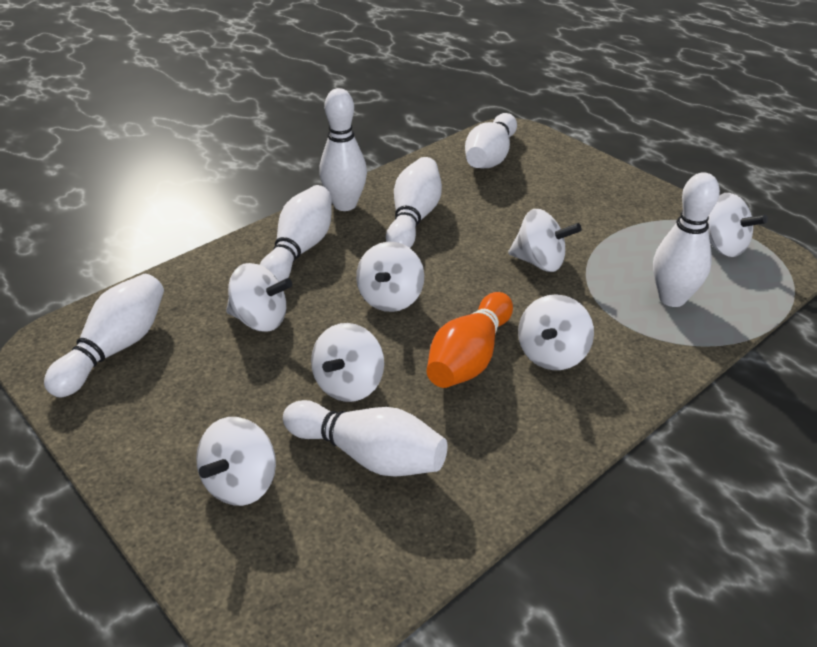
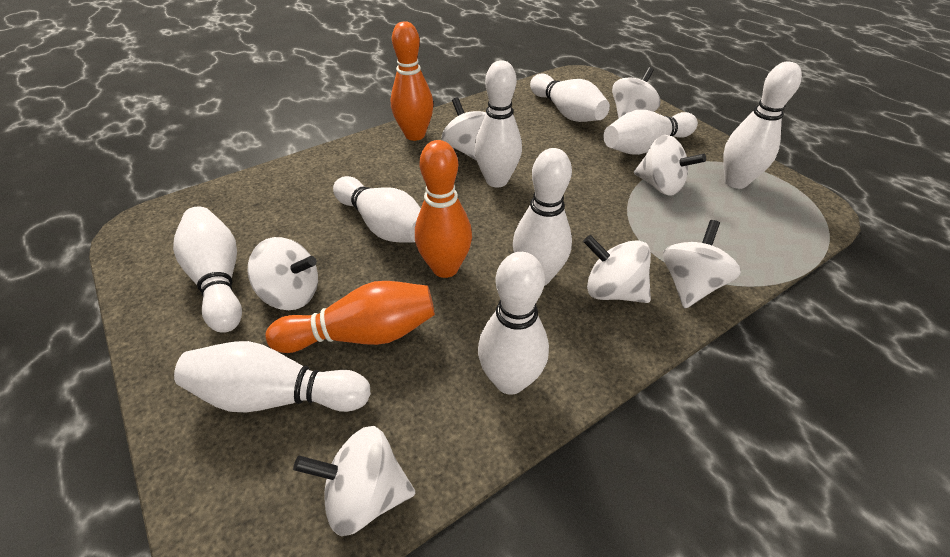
orange bowling pin: 1 -> 3
white bowling pin: 7 -> 9

